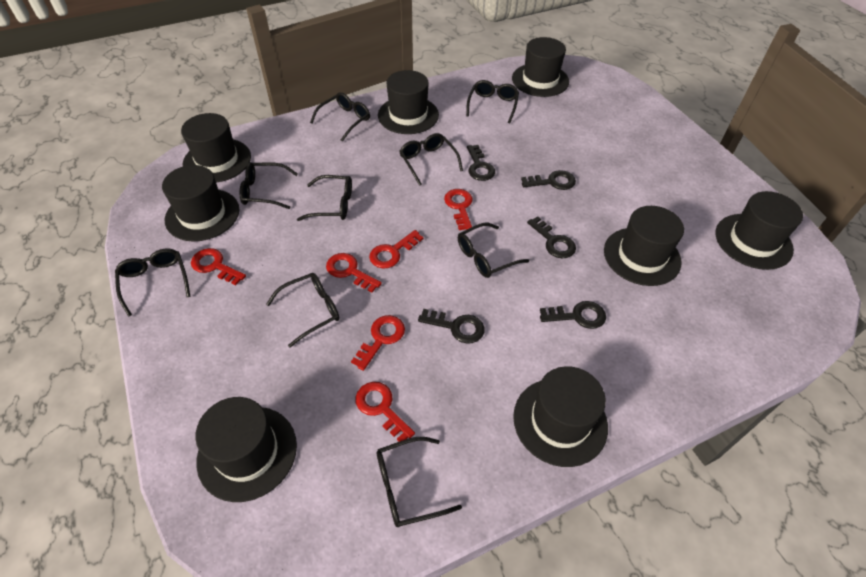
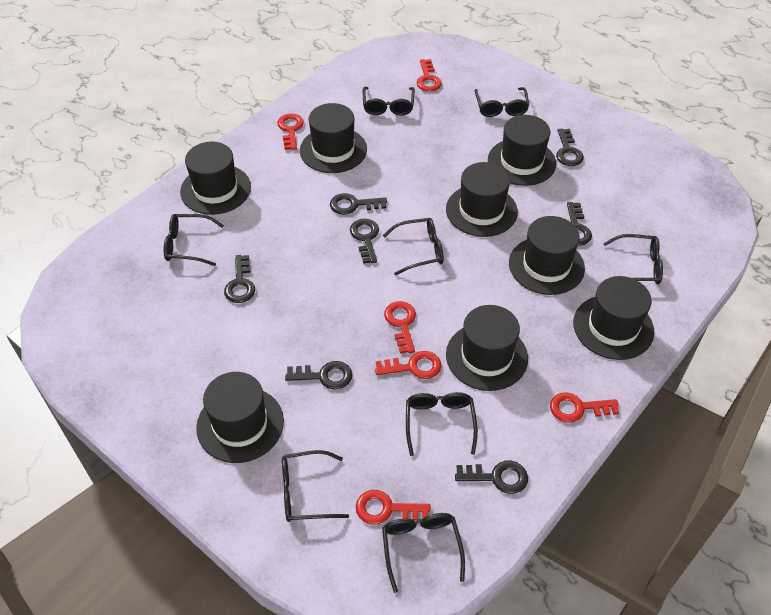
black glasses: 9 -> 8
black key: 5 -> 7

